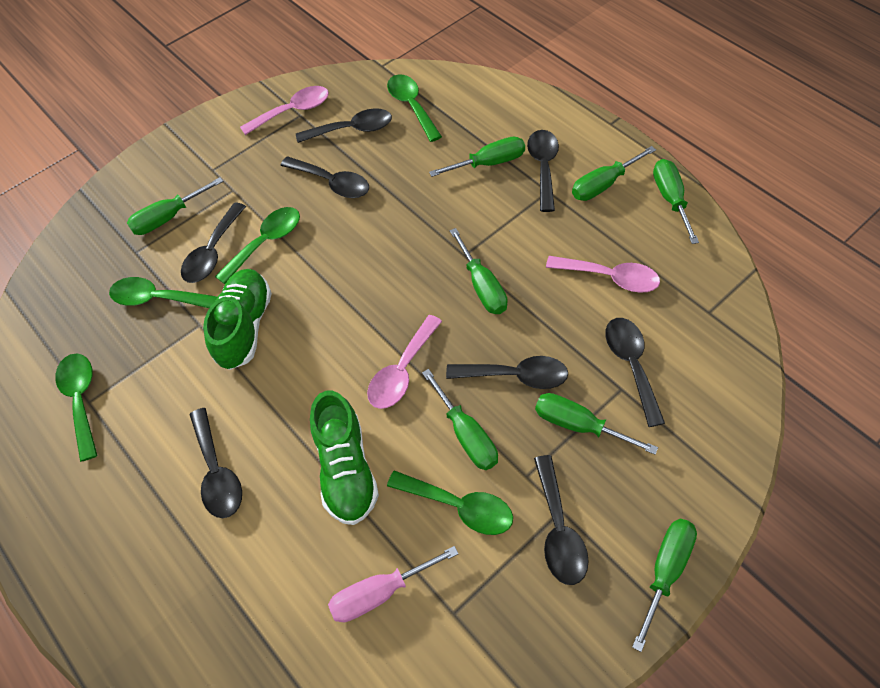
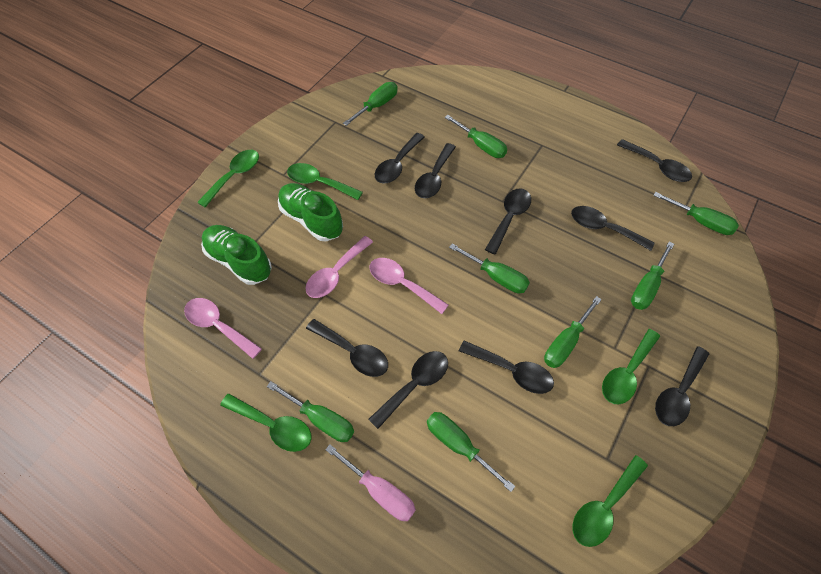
black spoon: 8 -> 9

